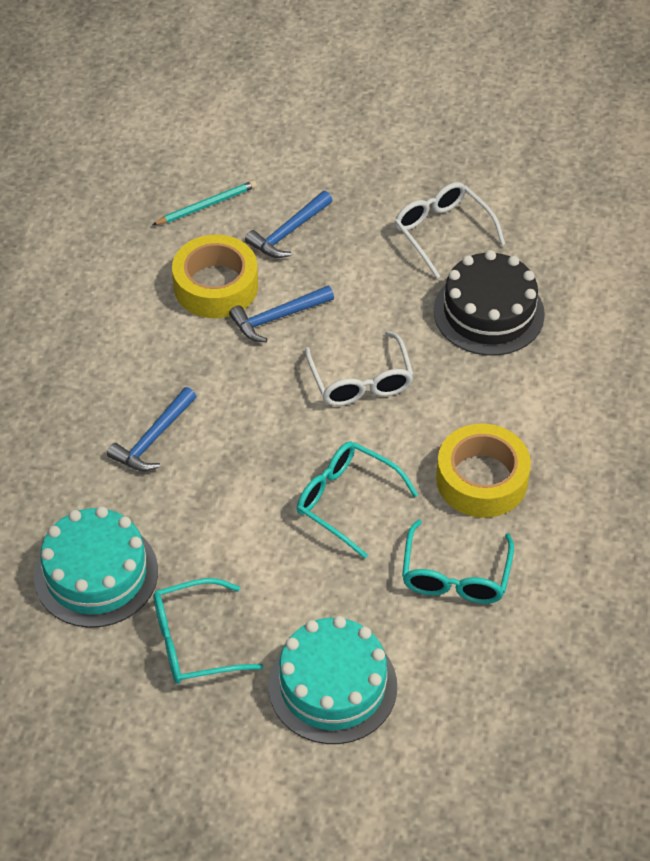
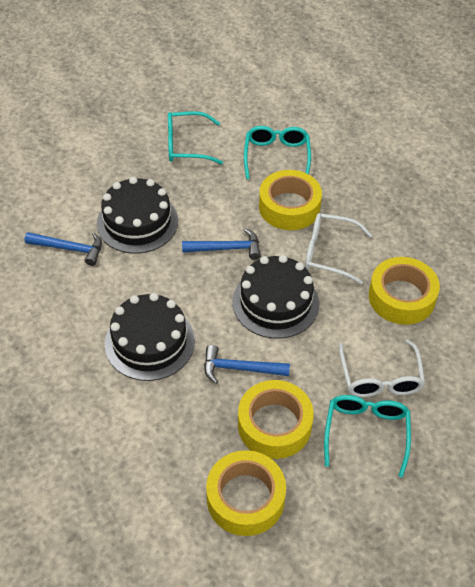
black cake: 1 -> 3
turquoise cake: 2 -> 0
turquoise pencil: 1 -> 0
yellow tape: 2 -> 4

